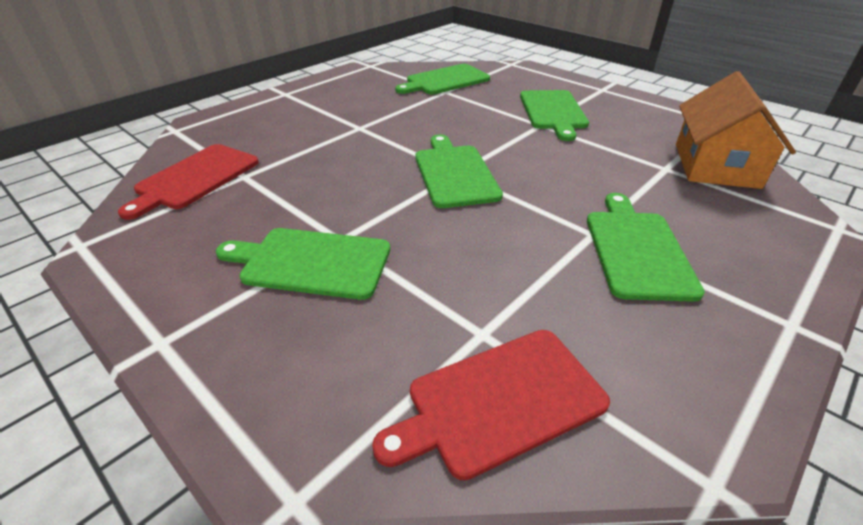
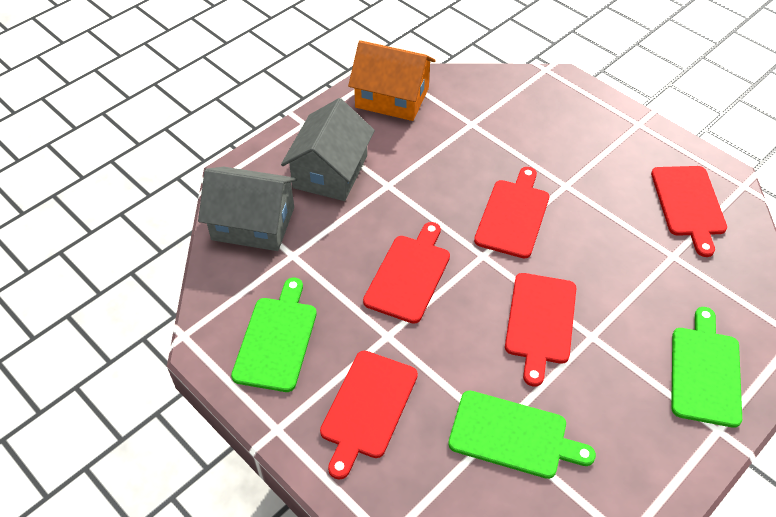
green cutting board: 5 -> 3
grey house: 0 -> 2
red cutting board: 2 -> 5

